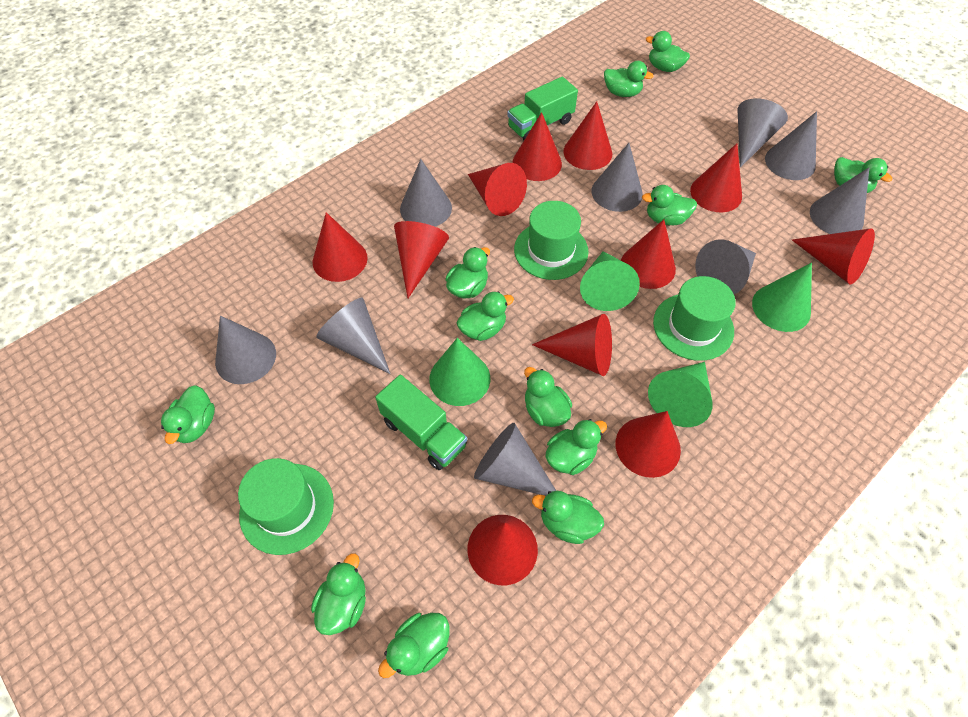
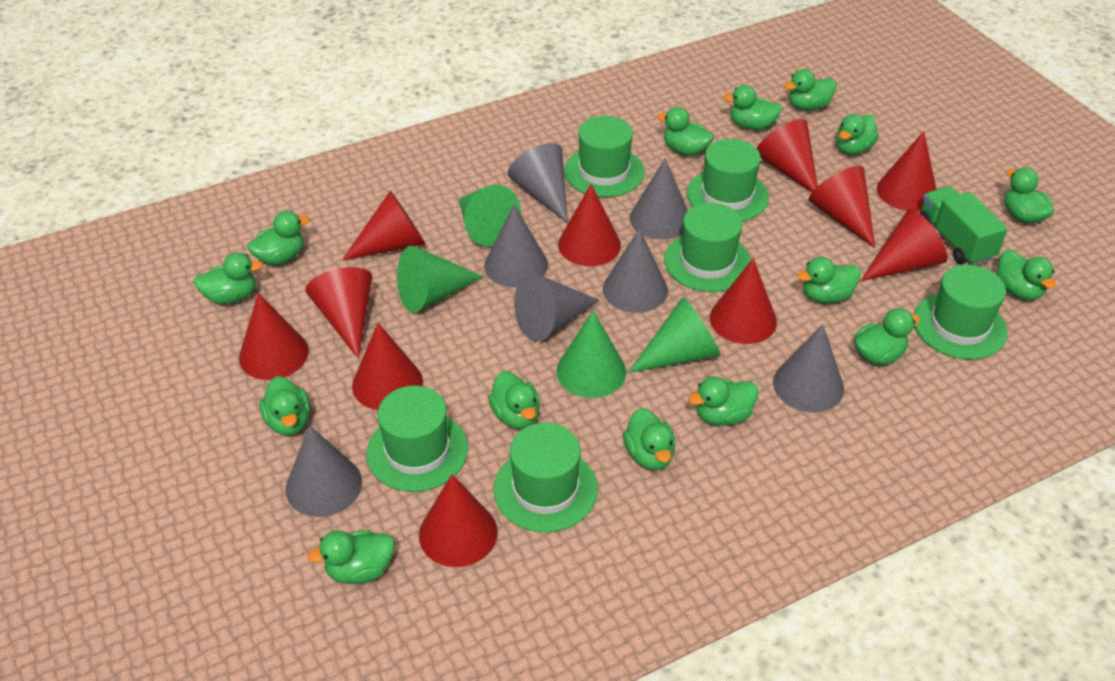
green duck: 12 -> 15
green hat: 3 -> 6
green truck: 2 -> 1
grey cone: 9 -> 7

